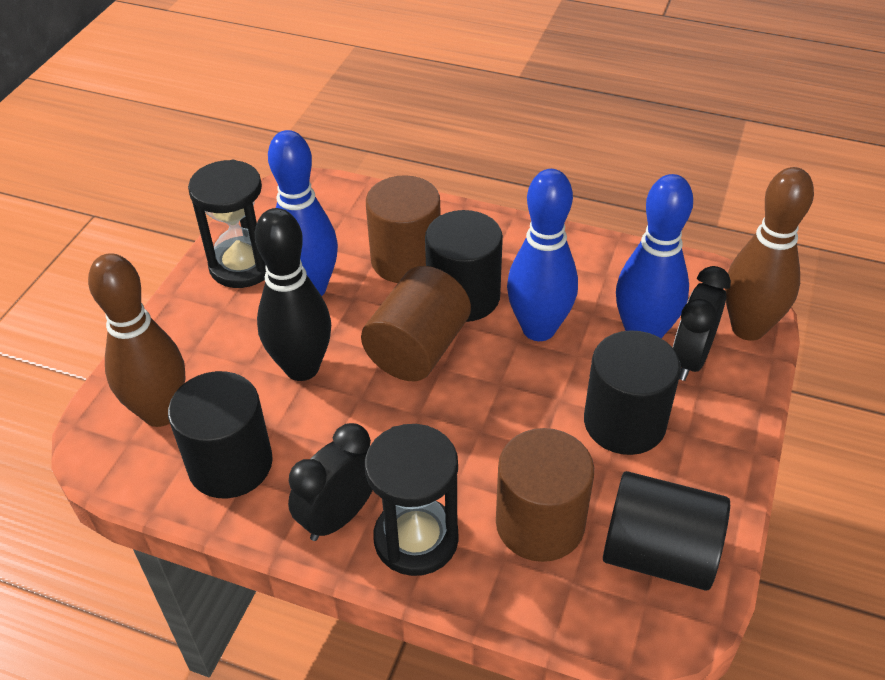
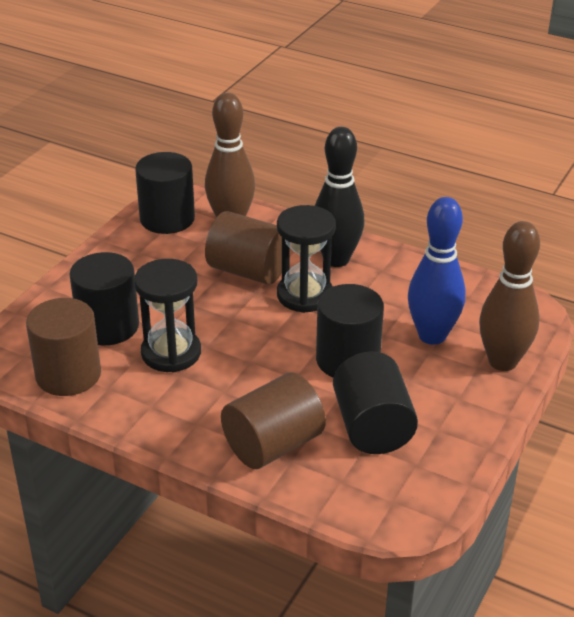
black clock: 2 -> 0
blue bowling pin: 3 -> 1

